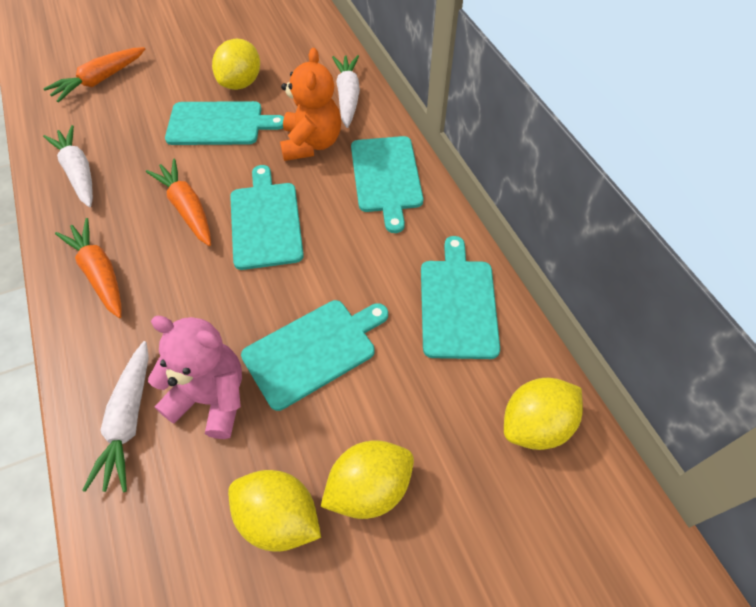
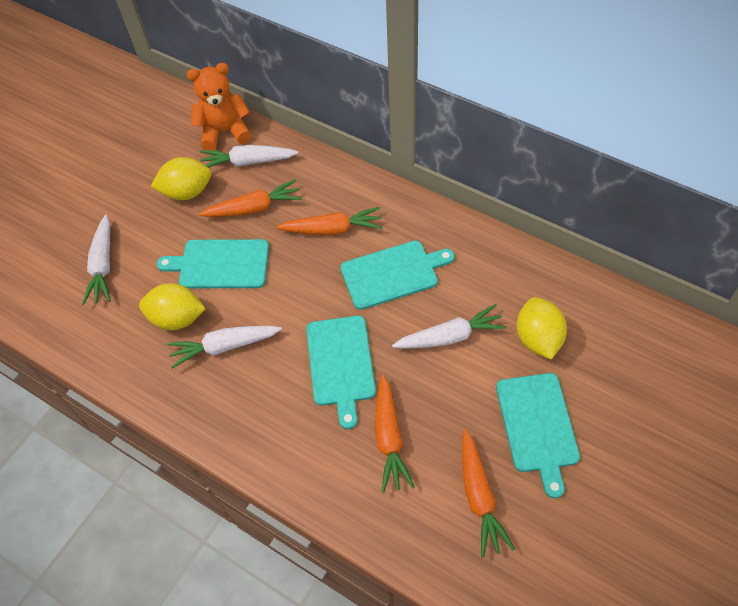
orange carrot: 3 -> 4
pink teddy bear: 1 -> 0
turquoise cutting board: 5 -> 4
white carrot: 3 -> 4
yellow lemon: 4 -> 3

